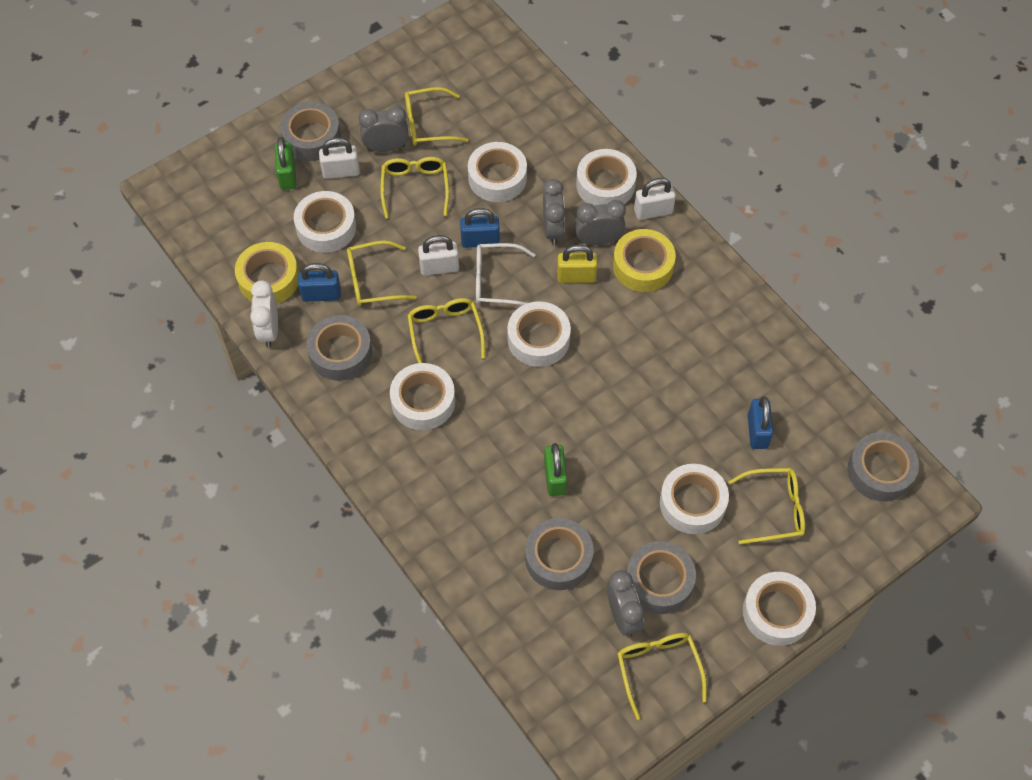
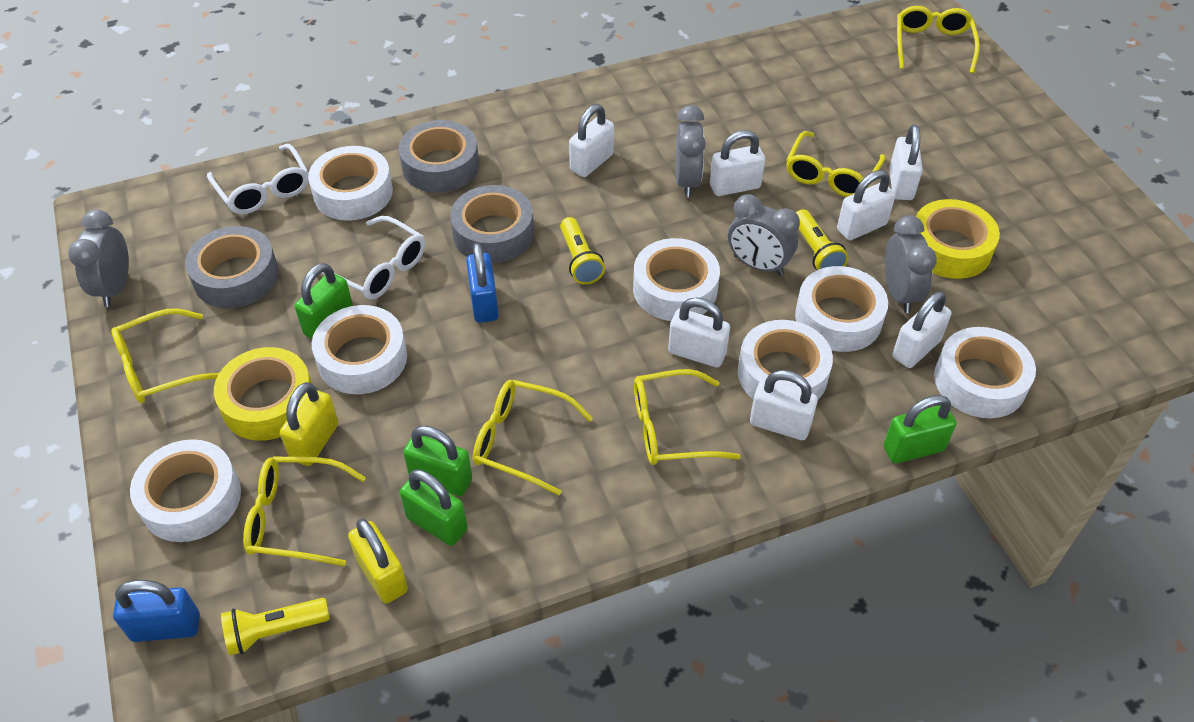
blue padlock: 3 -> 2
green padlock: 2 -> 4
grey tape: 5 -> 3
white clock: 1 -> 0
white glasses: 1 -> 2
white padlock: 3 -> 7
yellow flashlight: 0 -> 3
yellow padlock: 1 -> 2

